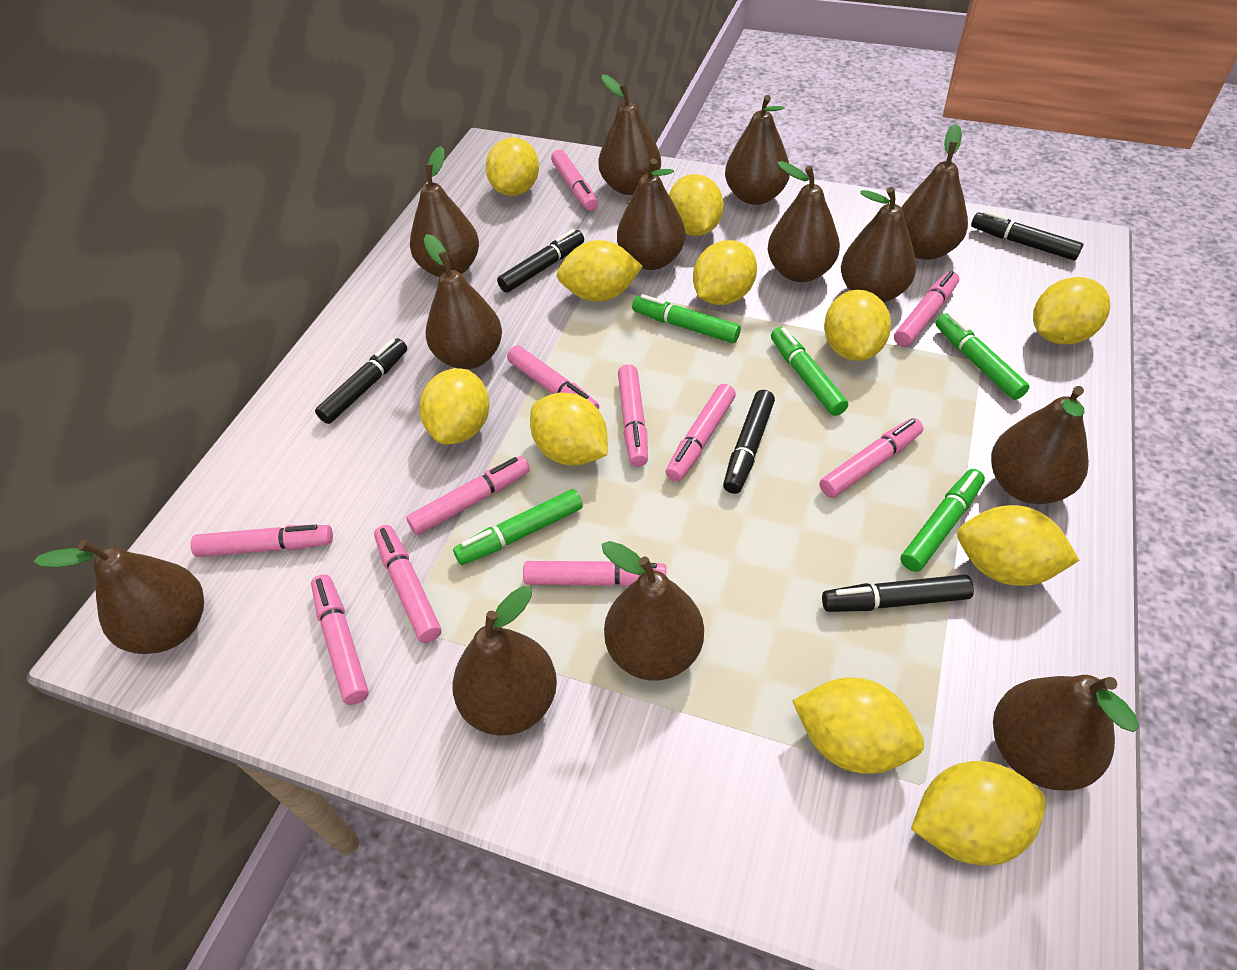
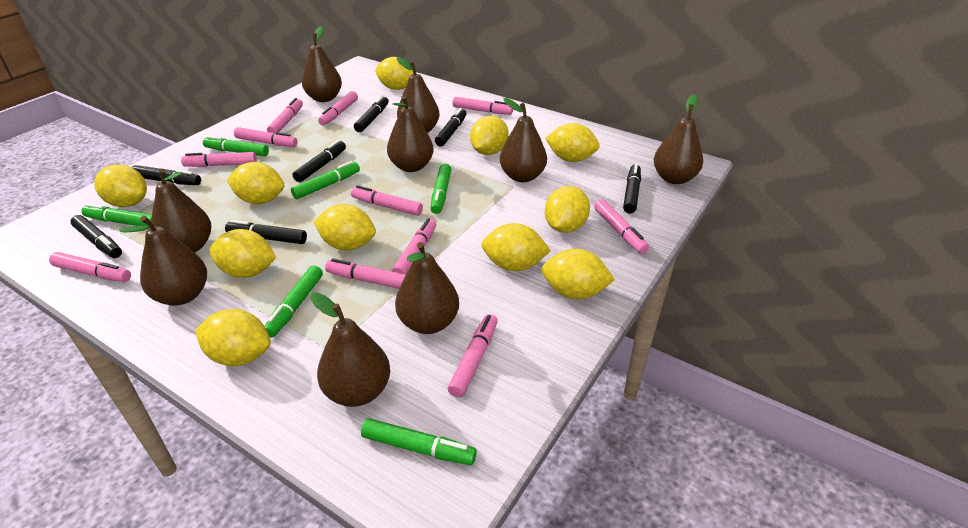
black marker: 5 -> 7
brown pear: 13 -> 9
green marker: 5 -> 6

